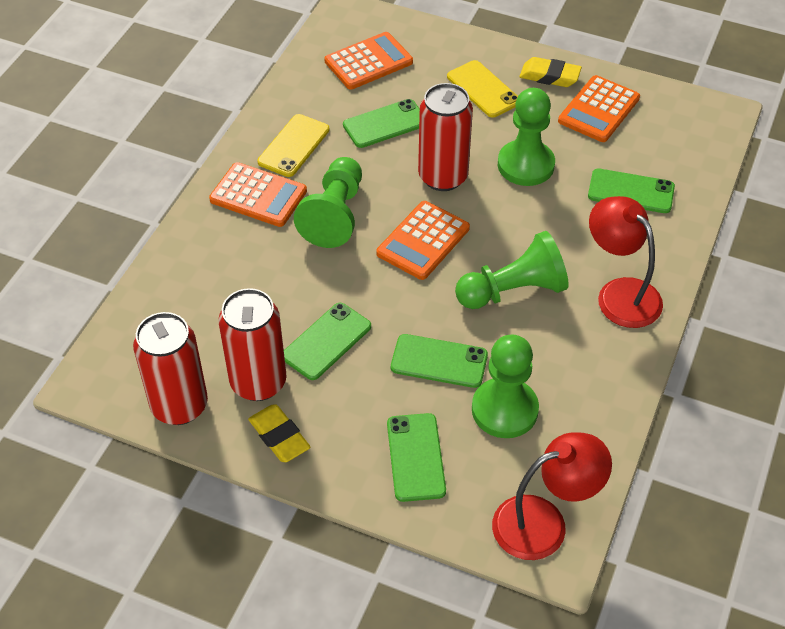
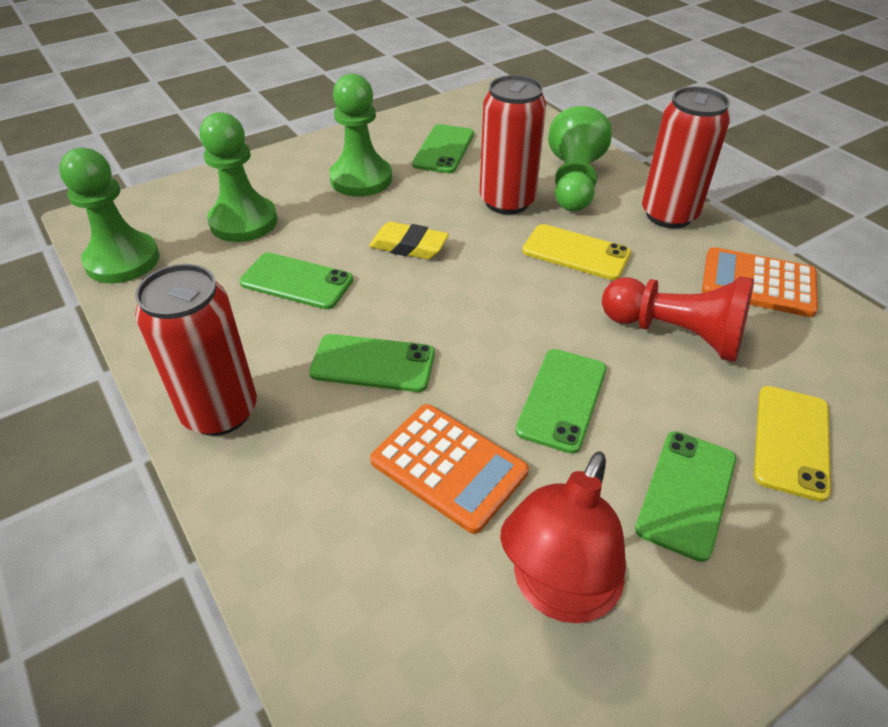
orange calculator: 4 -> 2
red lamp: 2 -> 1
red pawn: 0 -> 1
yellow eraser: 2 -> 1

